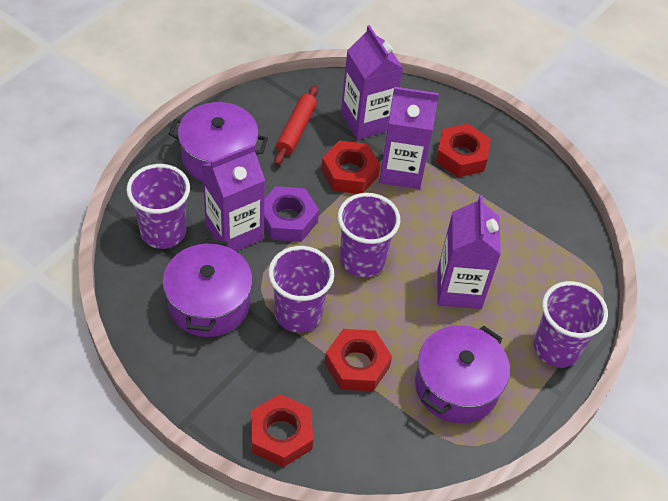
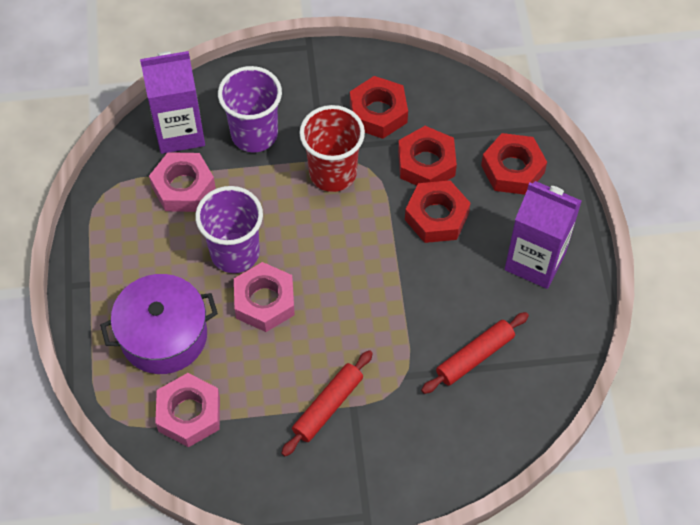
pink nut: 0 -> 3
purple carton: 4 -> 2
purple cup: 4 -> 2
purple nut: 1 -> 0
purple pot: 3 -> 1
red cup: 0 -> 1
red rolling pin: 1 -> 2

